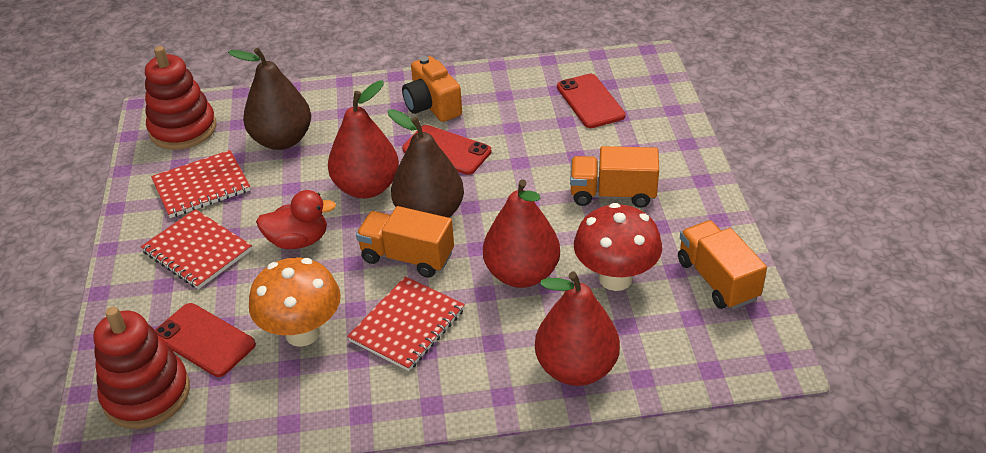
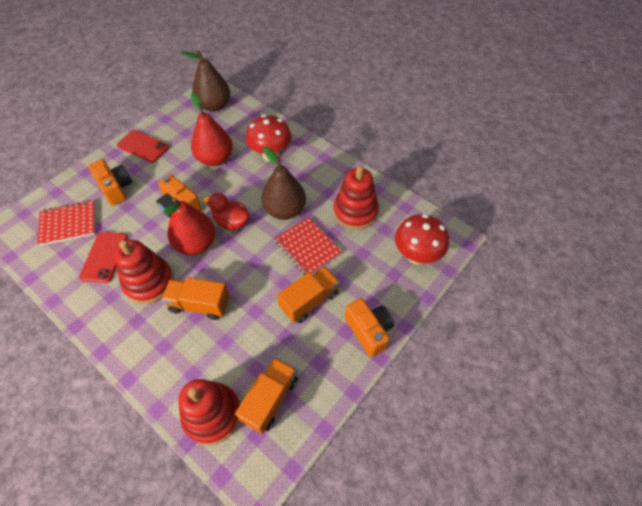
orange camera: 1 -> 3
orange mushroom: 1 -> 0
red mushroom: 1 -> 2
red notebook: 3 -> 2
red pear: 3 -> 2
red phone: 3 -> 2
red stacking toy: 2 -> 3

